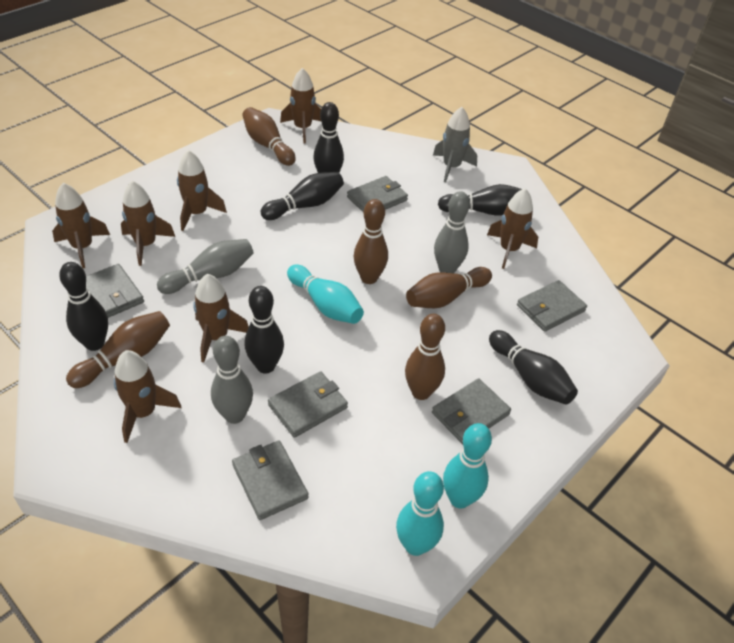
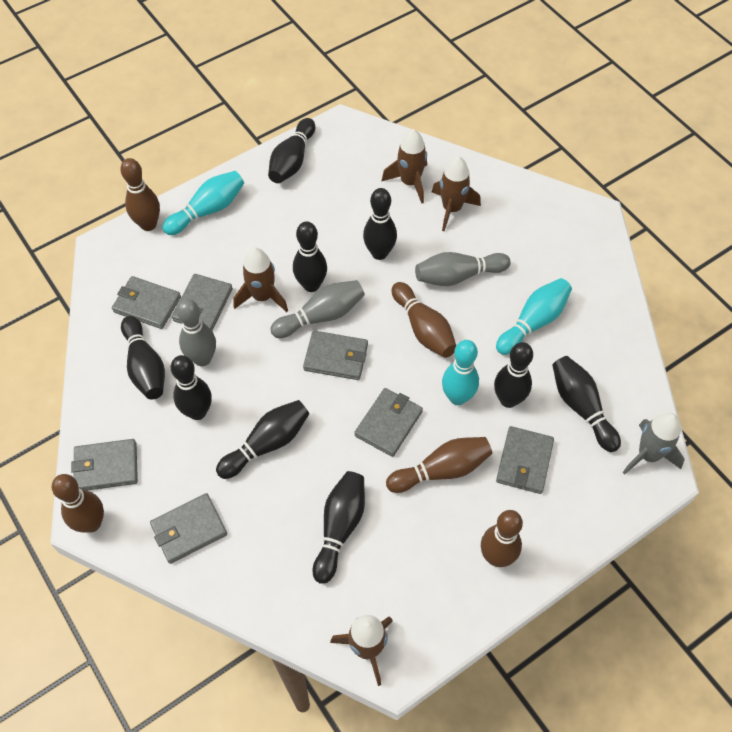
black bowling pin: 6 -> 9
brown rocket: 7 -> 4
grey wallet: 6 -> 7

